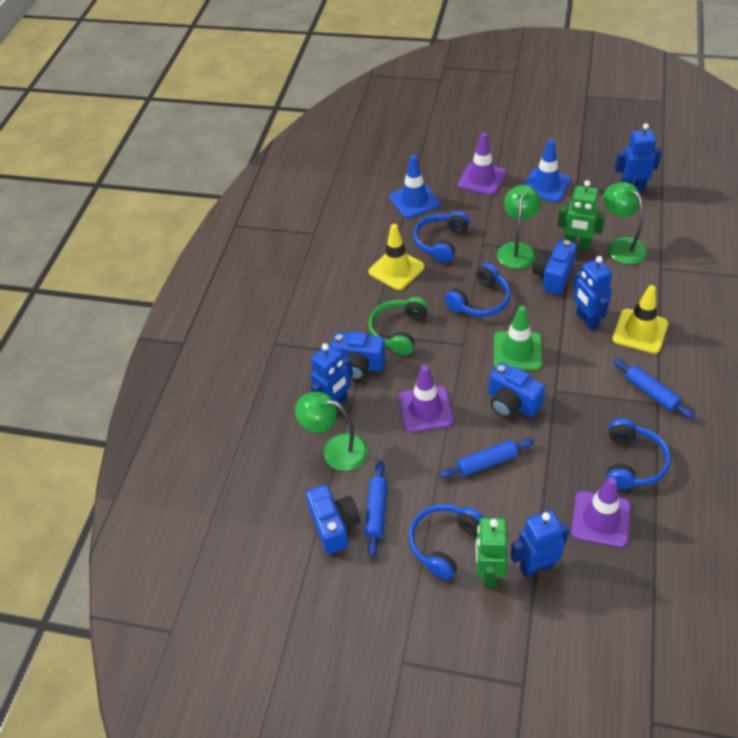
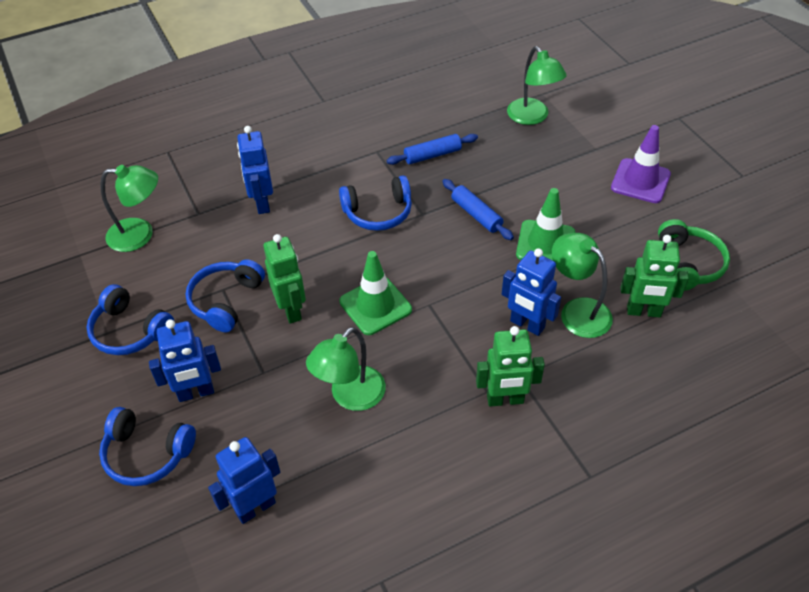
blue camera: 4 -> 0
blue rolling pin: 3 -> 2
blue traffic cone: 2 -> 0
green lamp: 3 -> 4
green robot: 2 -> 3
green traffic cone: 1 -> 2
purple traffic cone: 3 -> 1
yellow traffic cone: 2 -> 0

